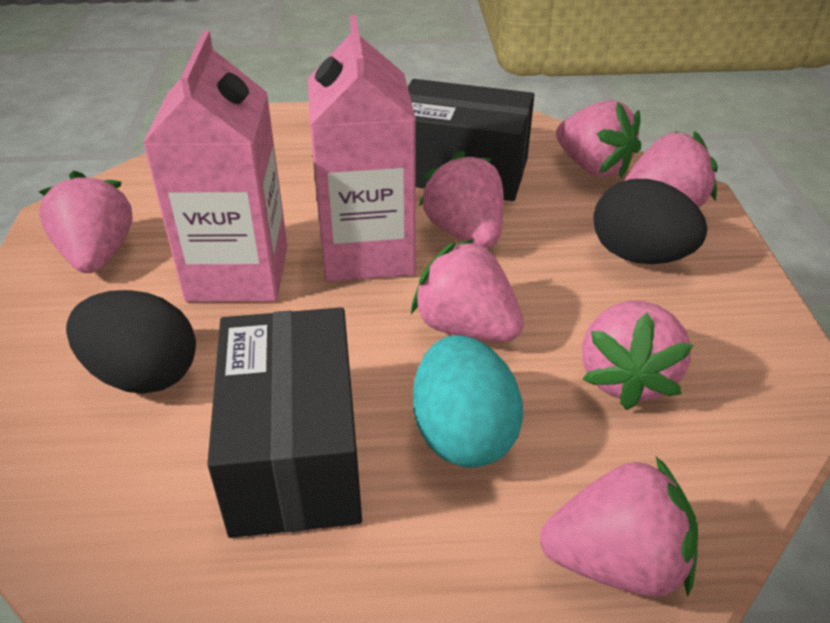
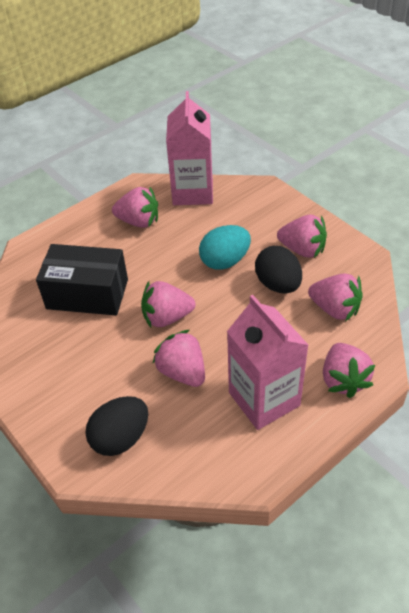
black box: 2 -> 1
pink strawberry: 7 -> 6

